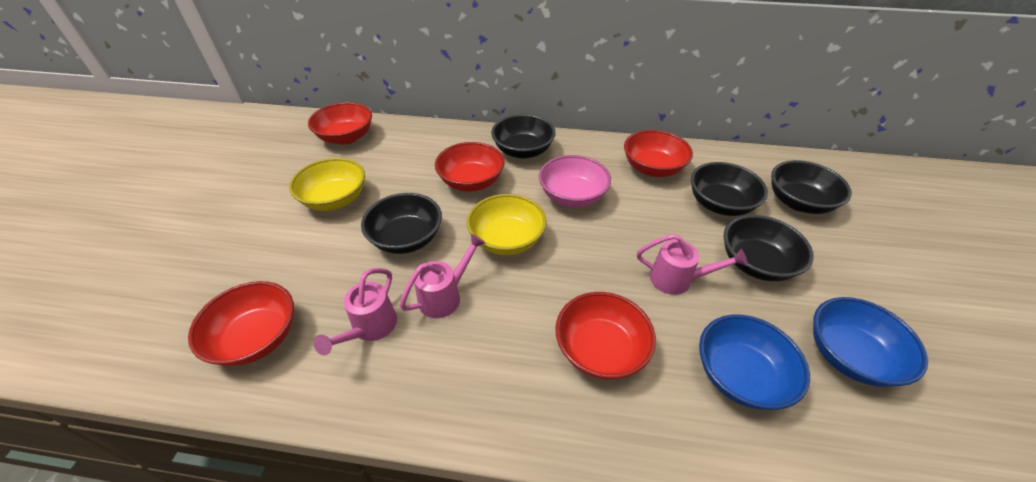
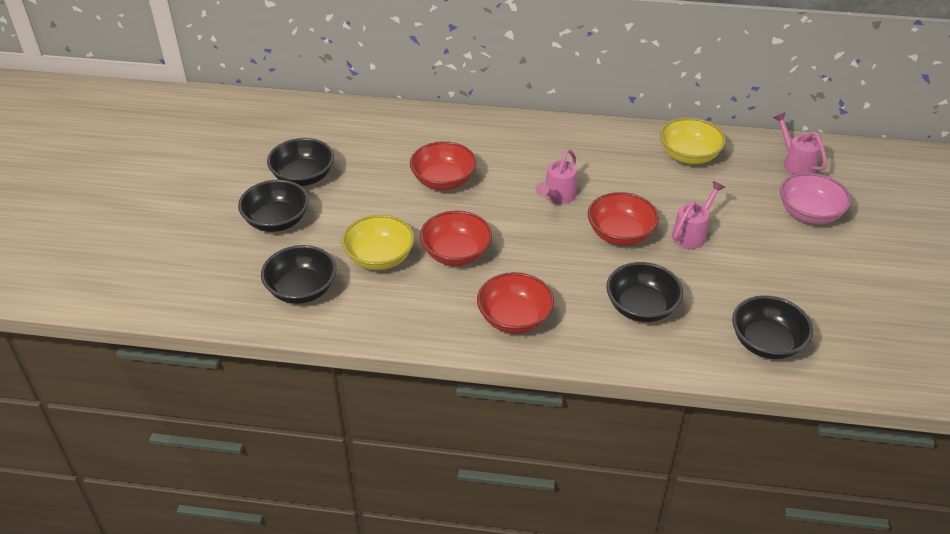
blue bowl: 2 -> 0
red bowl: 5 -> 4

